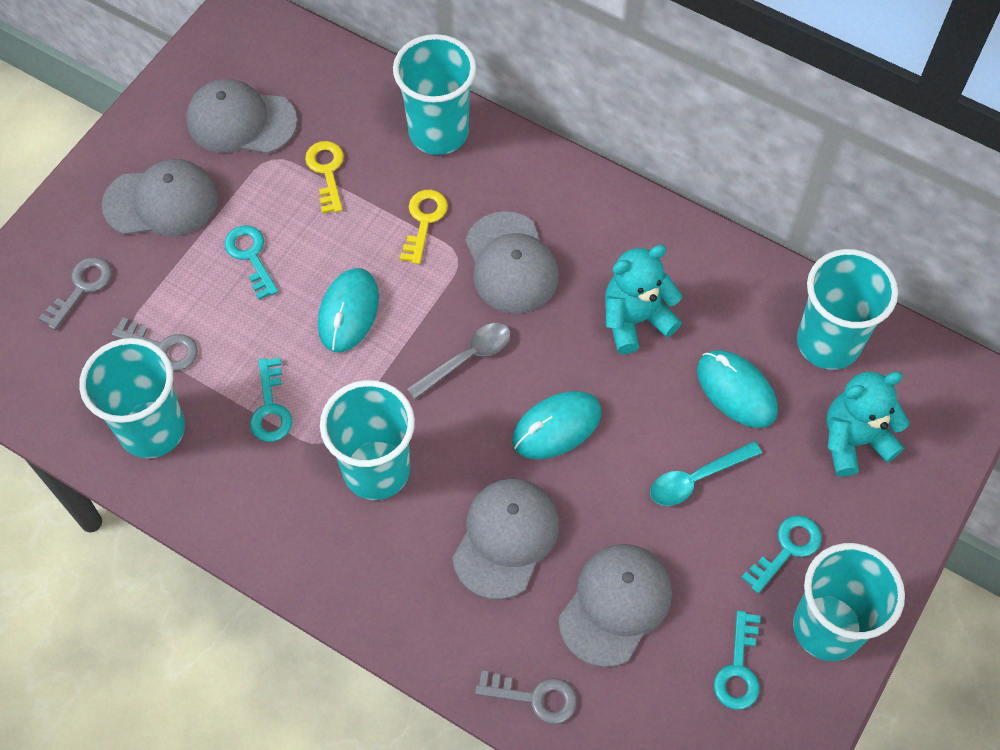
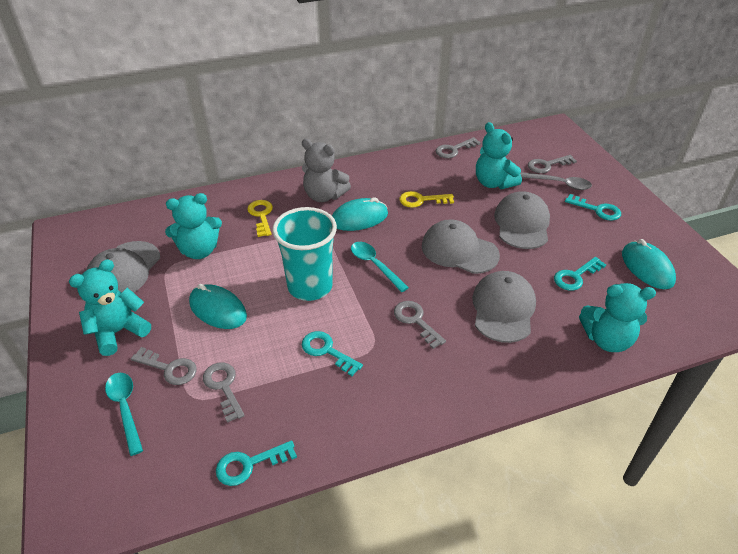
grey cap: 5 -> 4
grey key: 3 -> 5
grey teddy bear: 0 -> 1
turquoise cup: 5 -> 1
turquoise spoon: 1 -> 2
turquoise teddy bear: 2 -> 4

